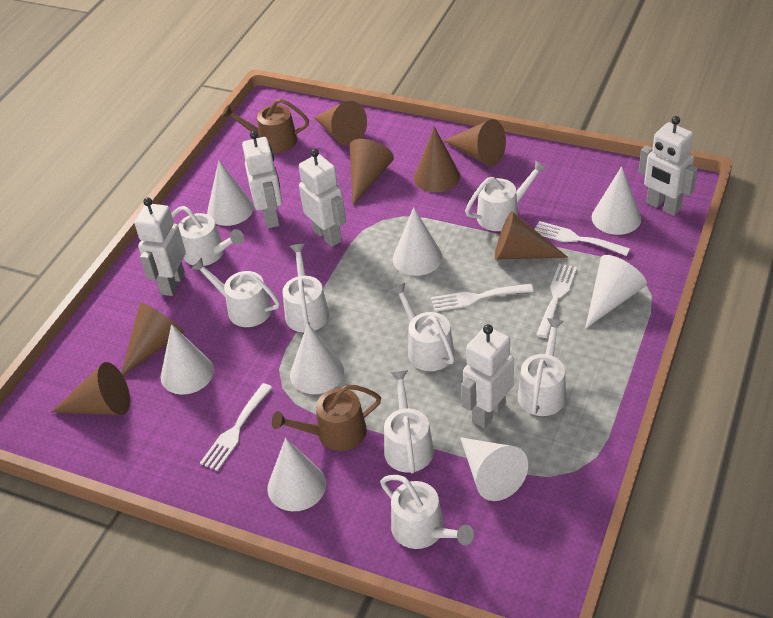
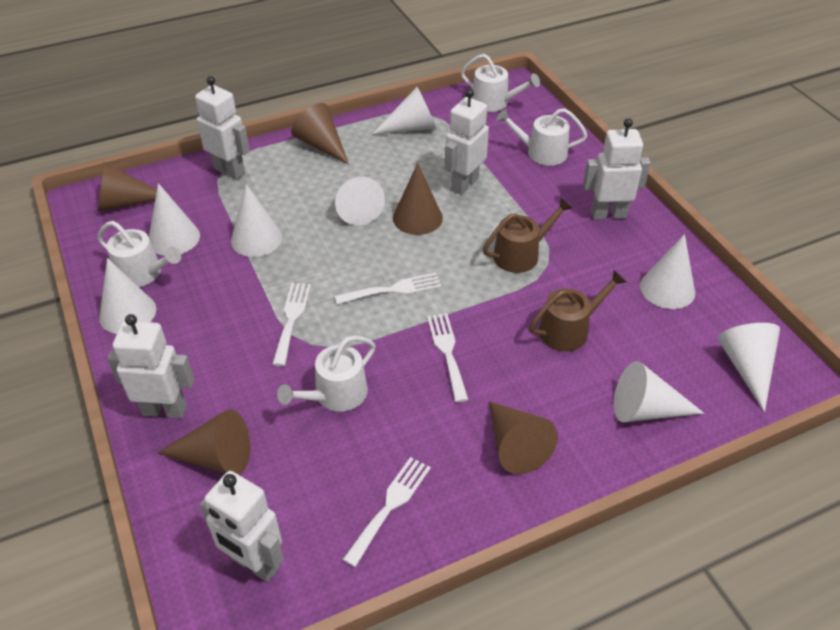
brown cone: 7 -> 5
white watering can: 8 -> 4

